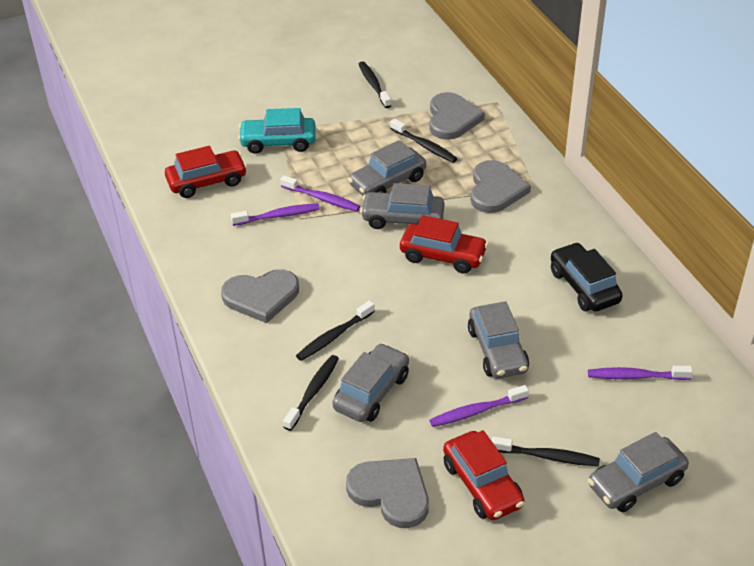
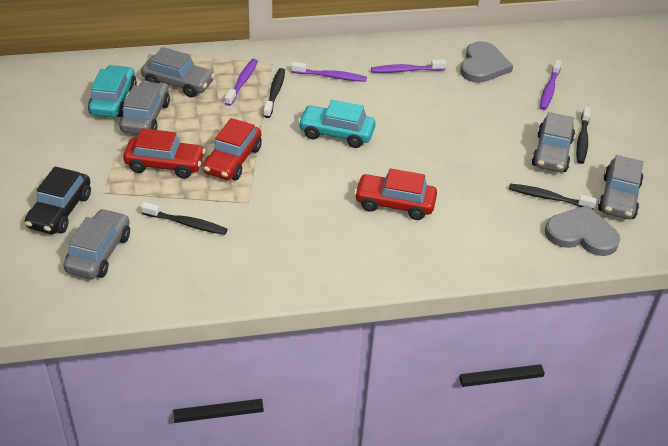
black toothbrush: 5 -> 4
grey heart: 4 -> 2
turquoise car: 1 -> 2

